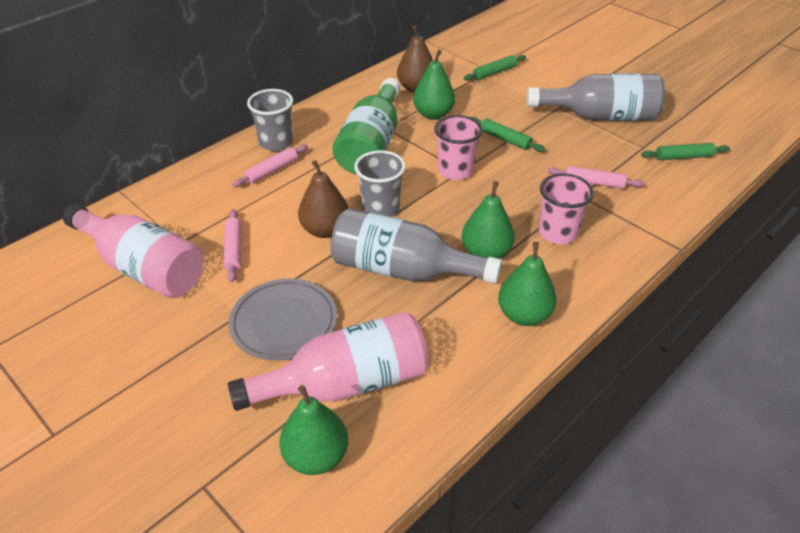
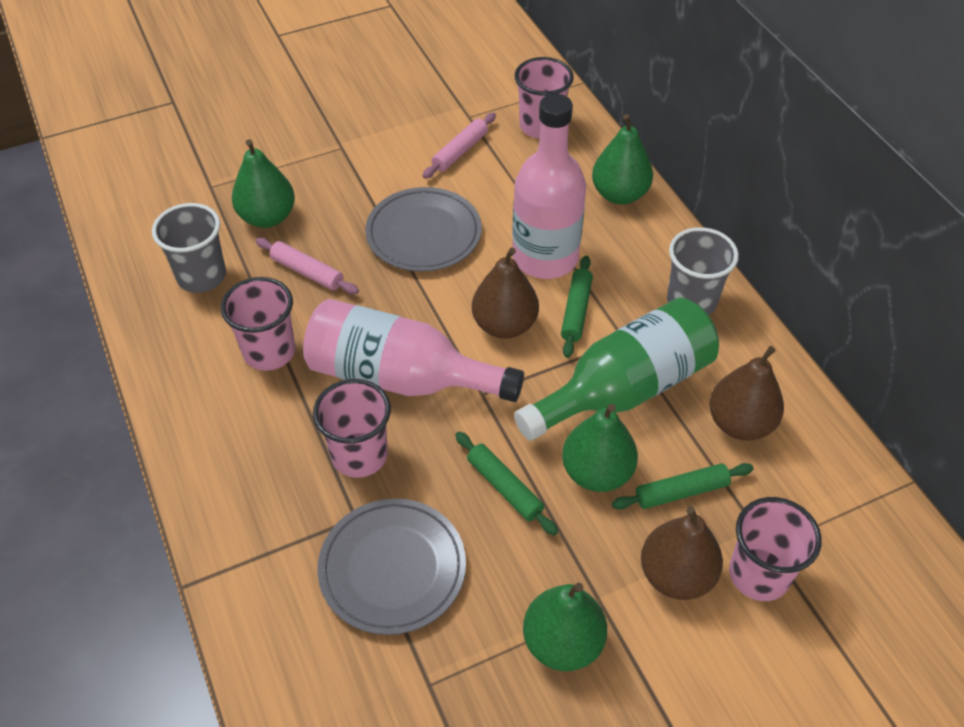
brown pear: 2 -> 3
grey bottle: 2 -> 0
grey plate: 1 -> 2
pink cup: 2 -> 4
pink rolling pin: 3 -> 2

